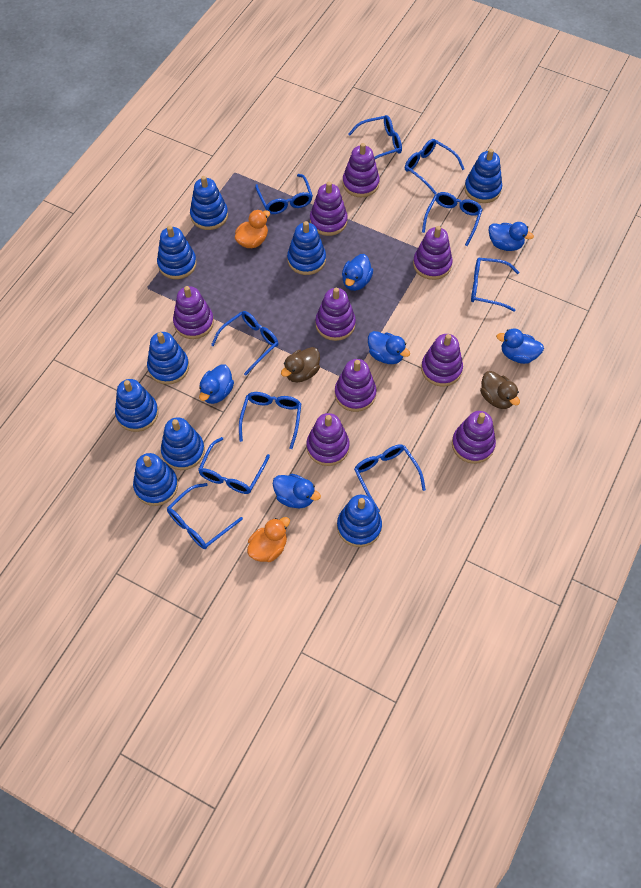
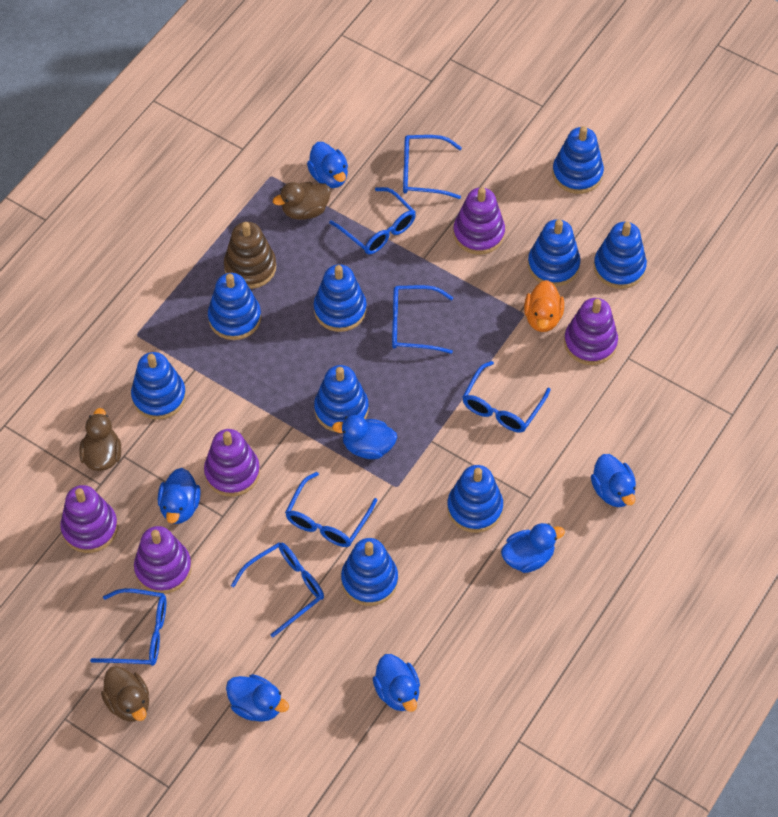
blue duck: 6 -> 7
blue glasses: 10 -> 7
brown duck: 2 -> 3
brown stacking toy: 0 -> 1
orange duck: 2 -> 1
purple stacking toy: 9 -> 5

